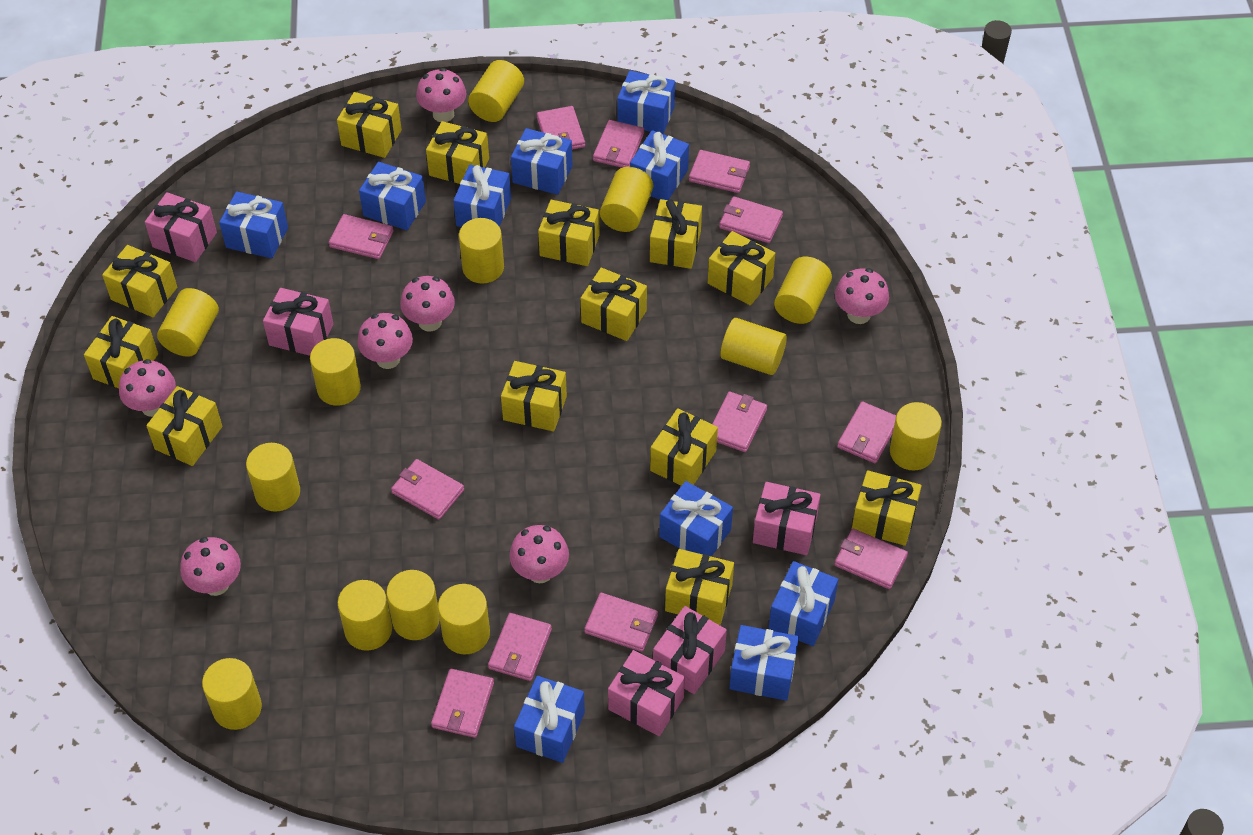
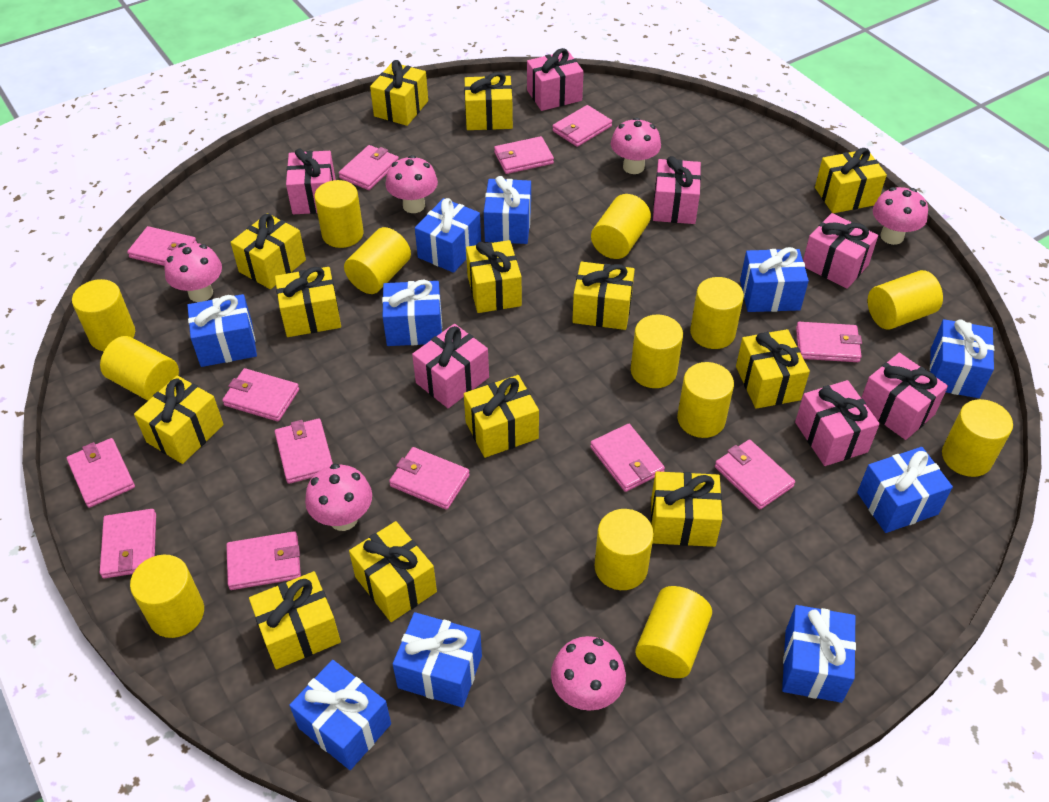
pink gift: 5 -> 7
pink mushroom: 7 -> 6
pink wallet: 12 -> 13

